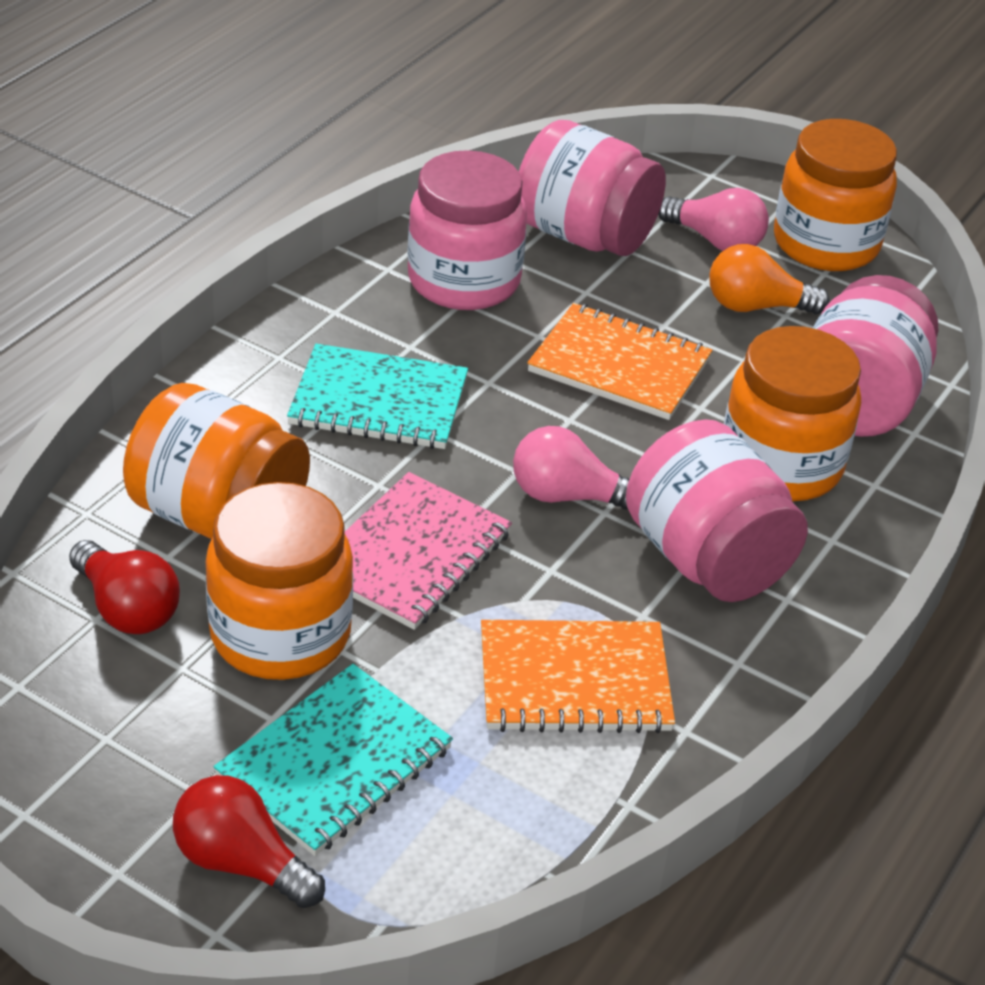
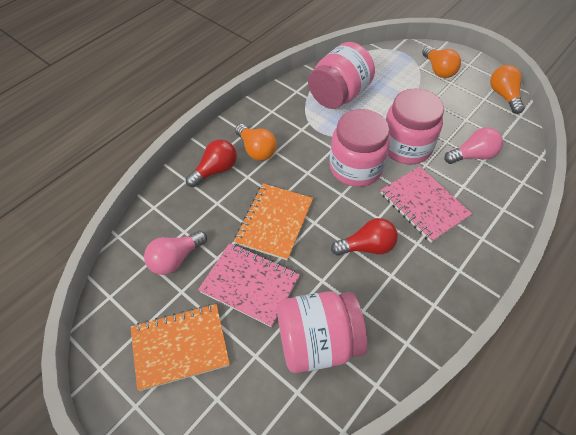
orange jar: 4 -> 0
orange light bulb: 1 -> 3
pink notebook: 1 -> 2
turquoise notebook: 2 -> 0

